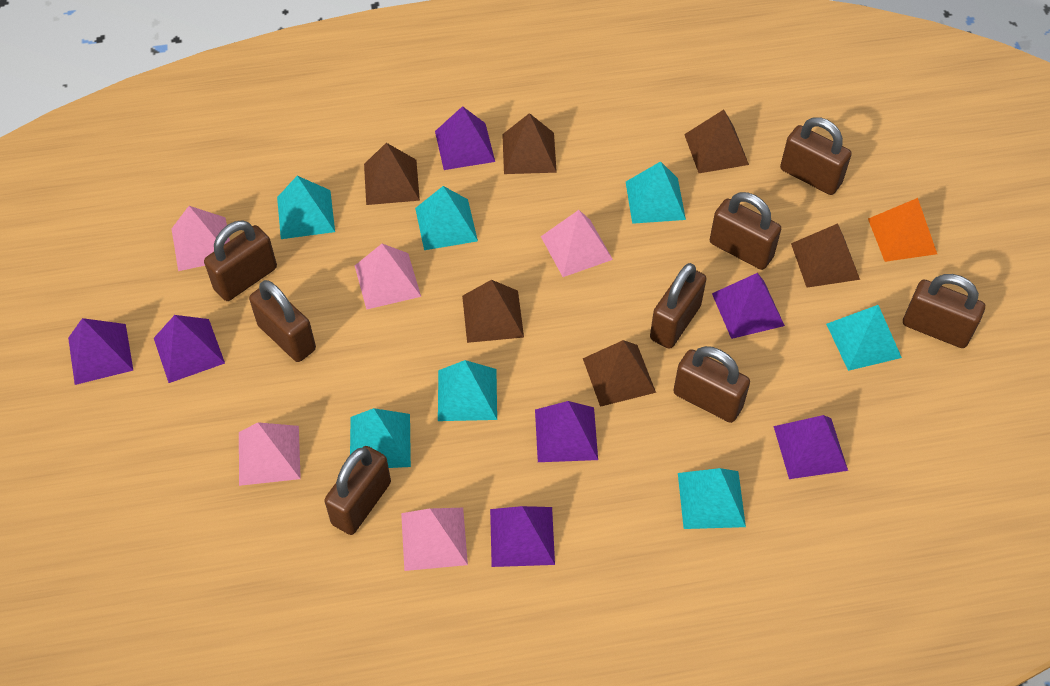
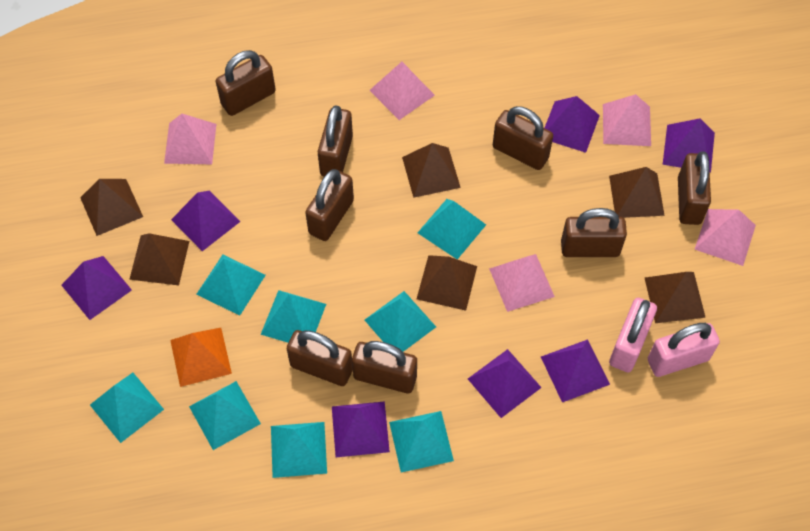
pink padlock: 0 -> 2
turquoise pyramid: 7 -> 8

